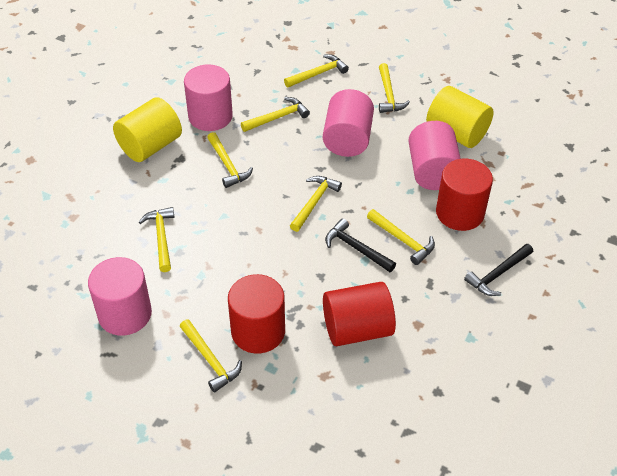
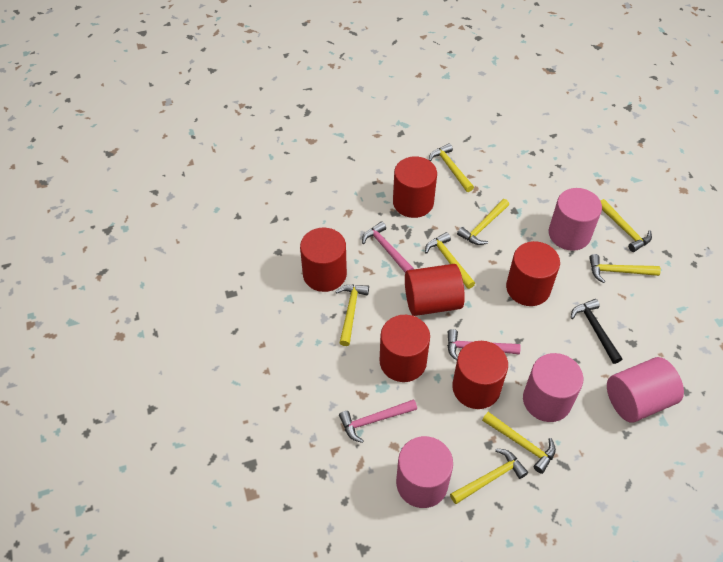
black hammer: 2 -> 1
pink hammer: 0 -> 3
red cylinder: 3 -> 6
yellow cylinder: 2 -> 0

